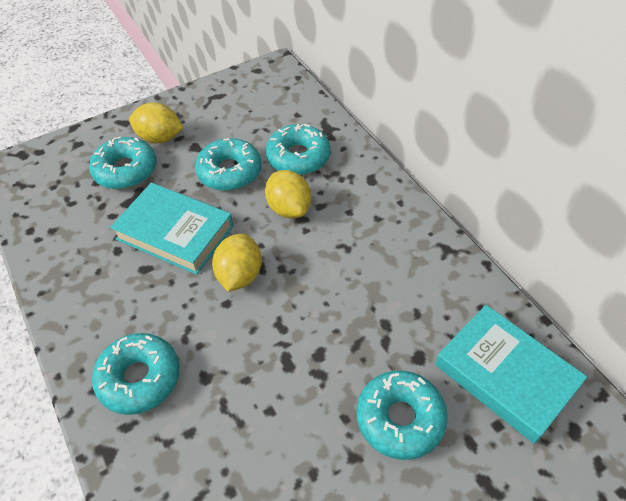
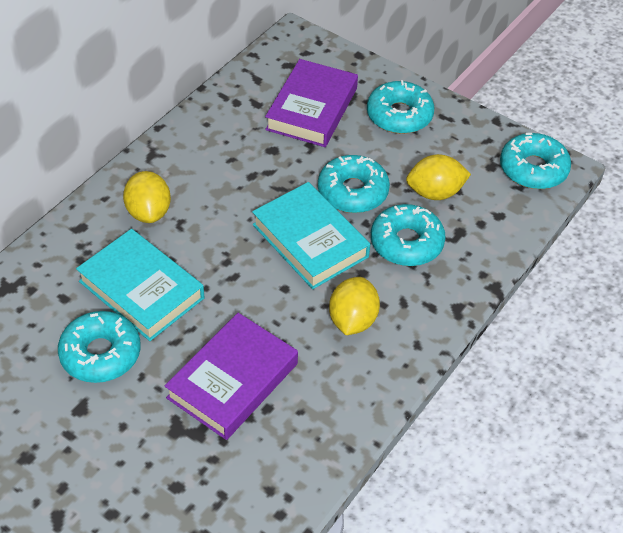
purple book: 0 -> 2

